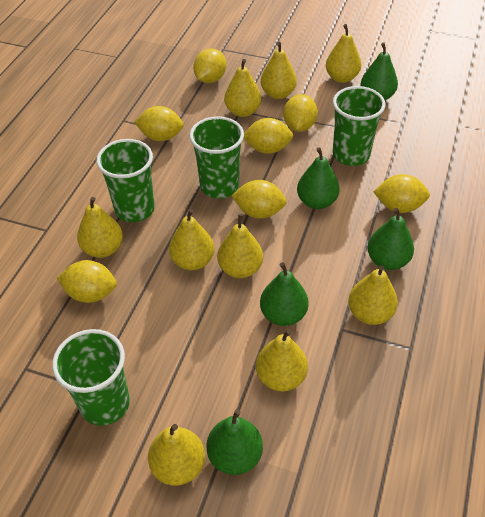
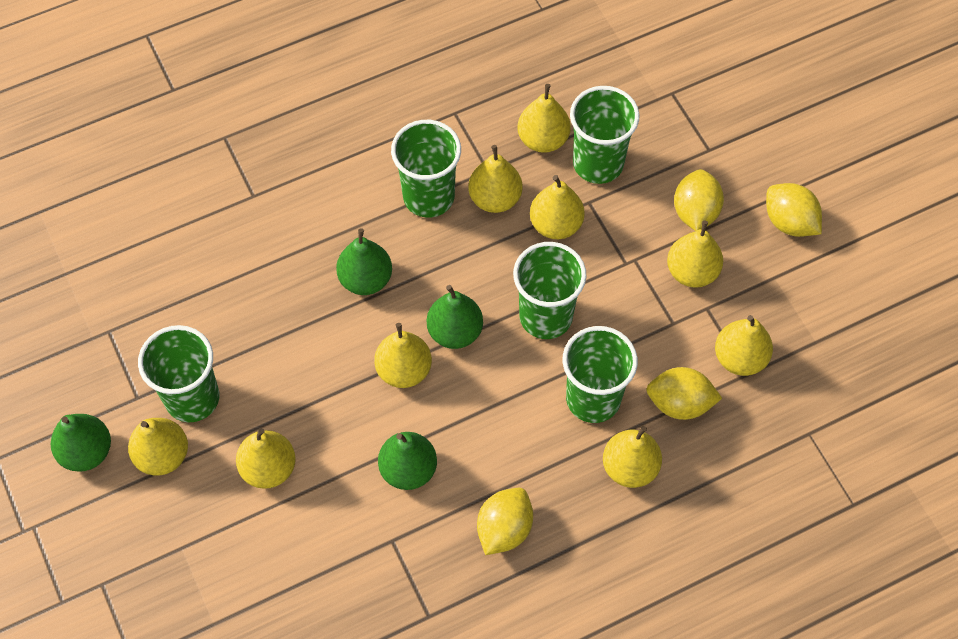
green cup: 4 -> 5
green pear: 5 -> 4
yellow lemon: 7 -> 4

